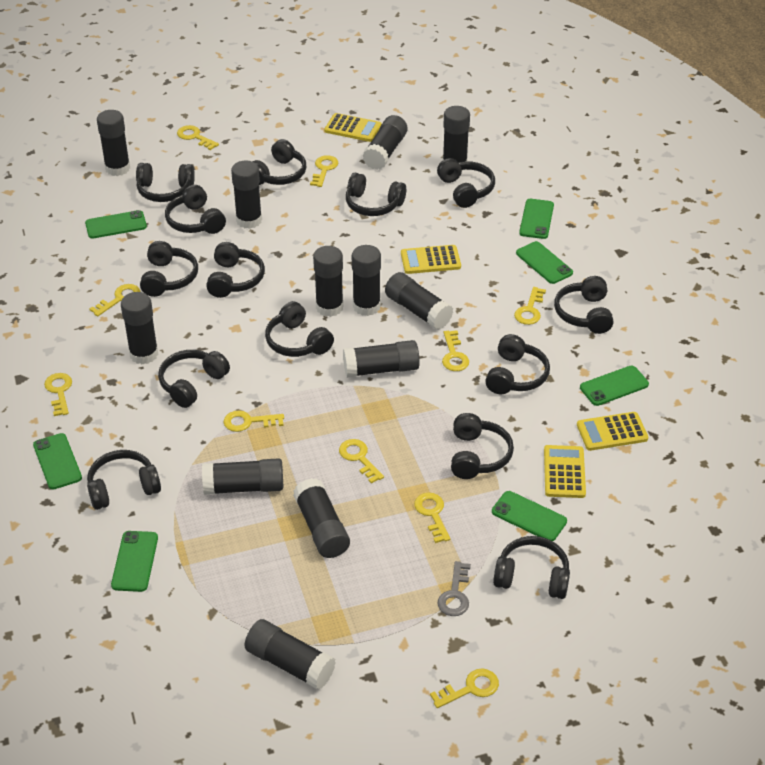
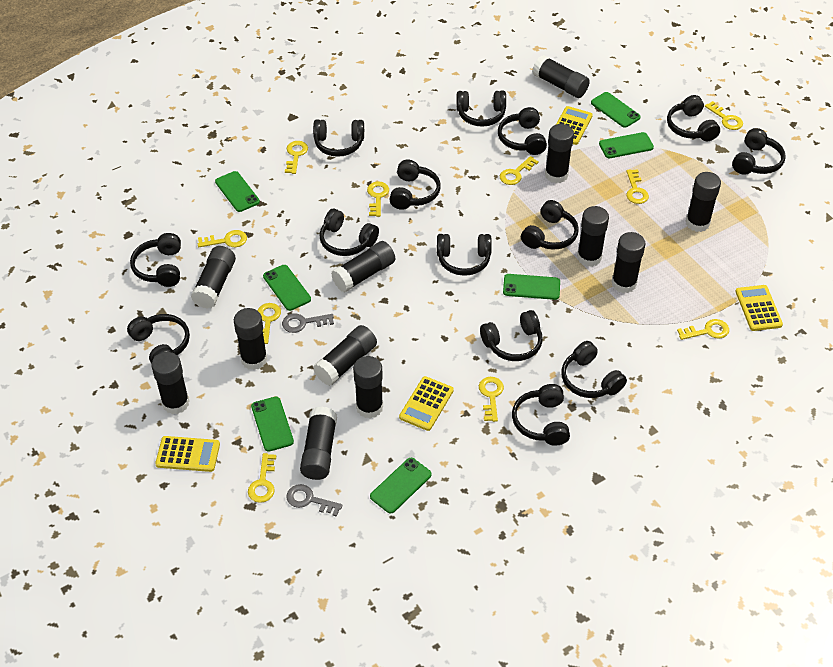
grey key: 1 -> 2

